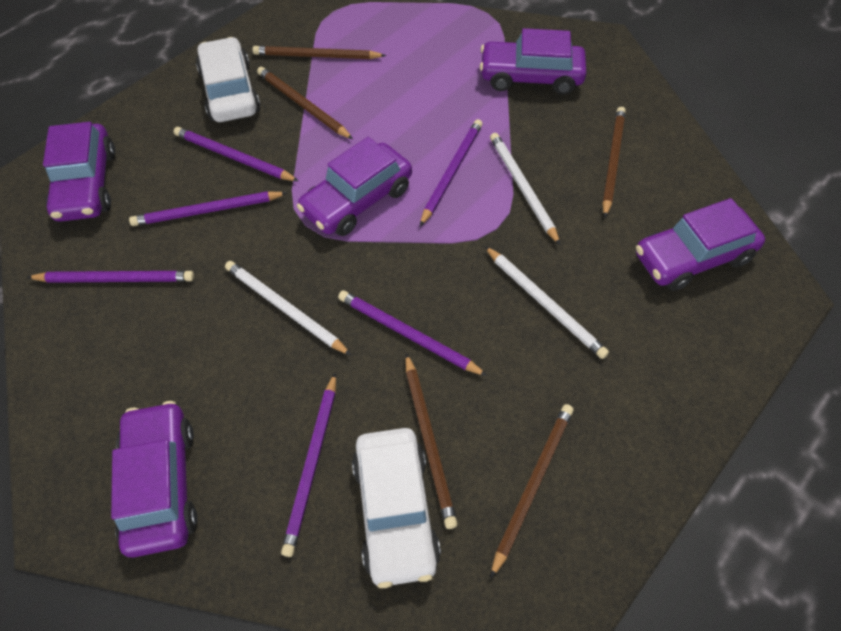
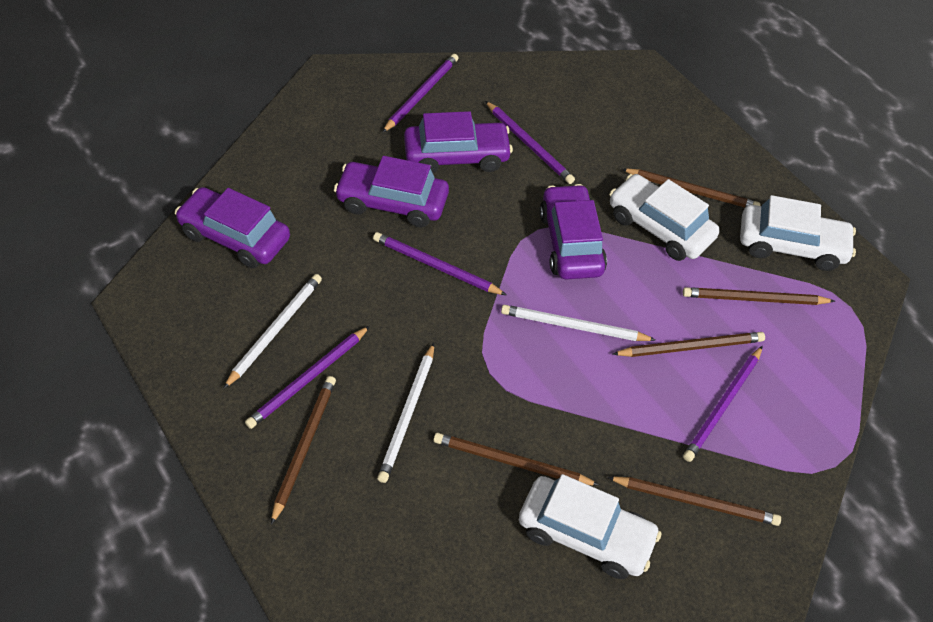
brown pencil: 5 -> 6
purple car: 5 -> 4
purple pencil: 6 -> 5
white car: 2 -> 3

